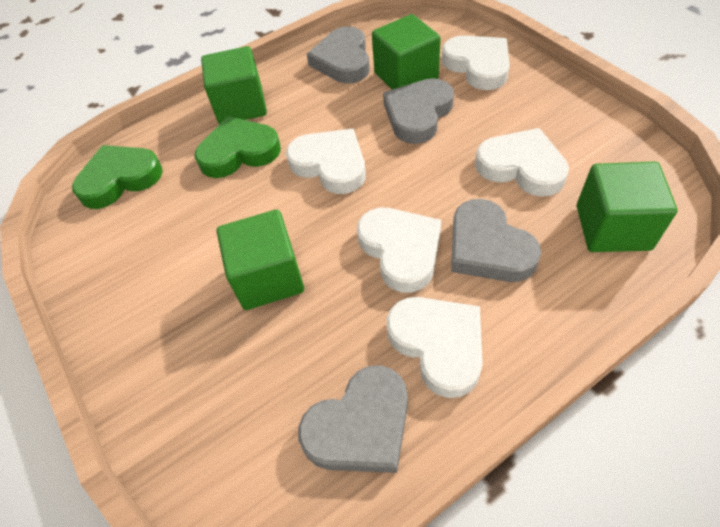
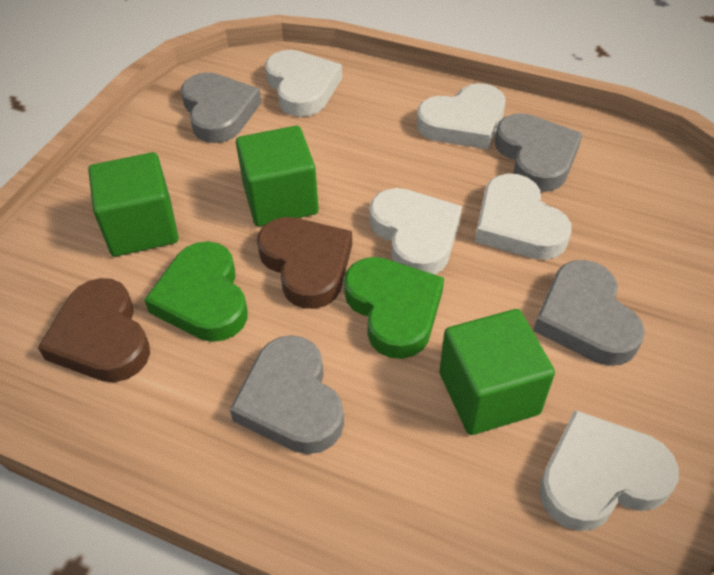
brown heart: 0 -> 2
green cube: 4 -> 3

